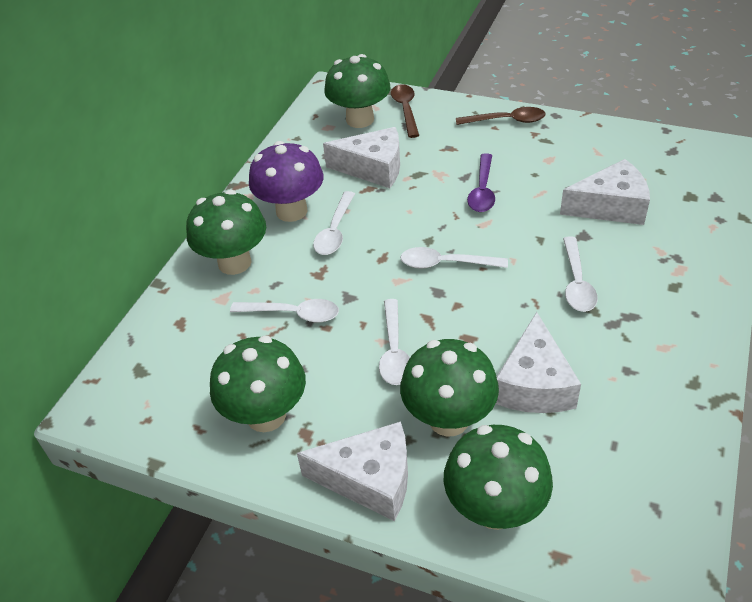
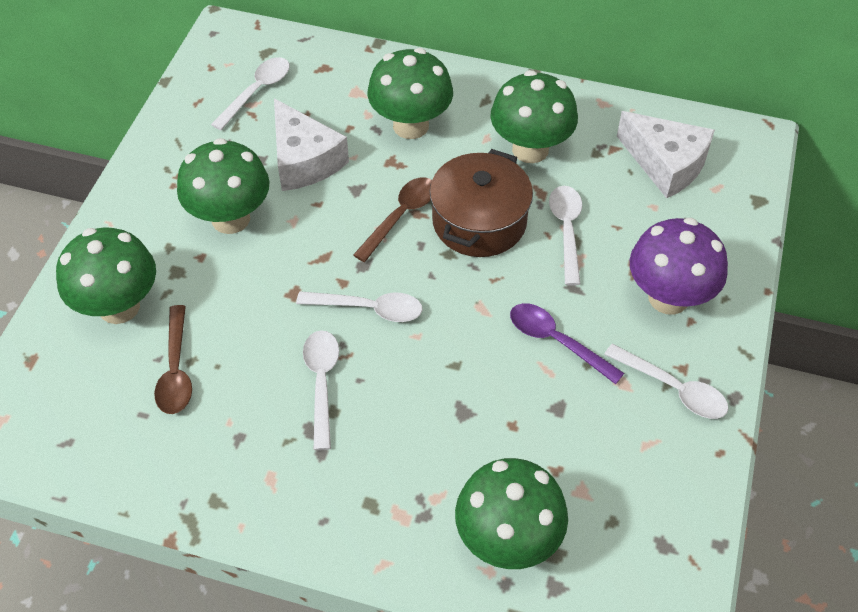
brown pot: 0 -> 1
white cheese: 4 -> 2

